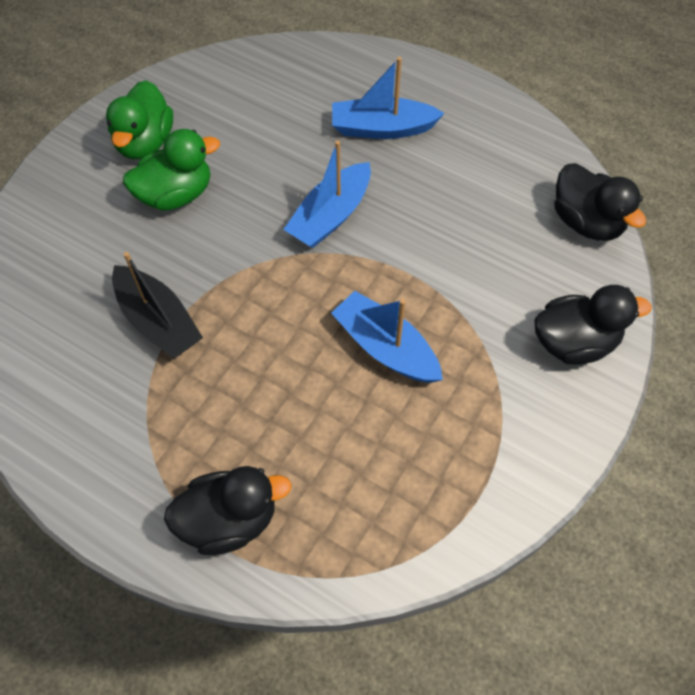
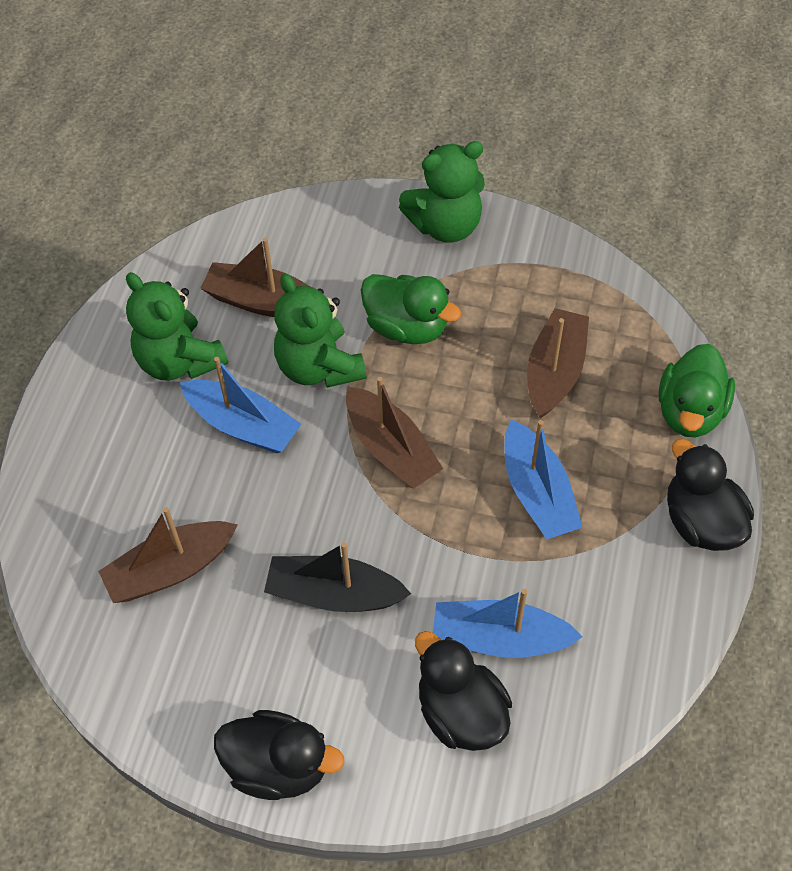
brown boat: 0 -> 4
green teddy bear: 0 -> 3

